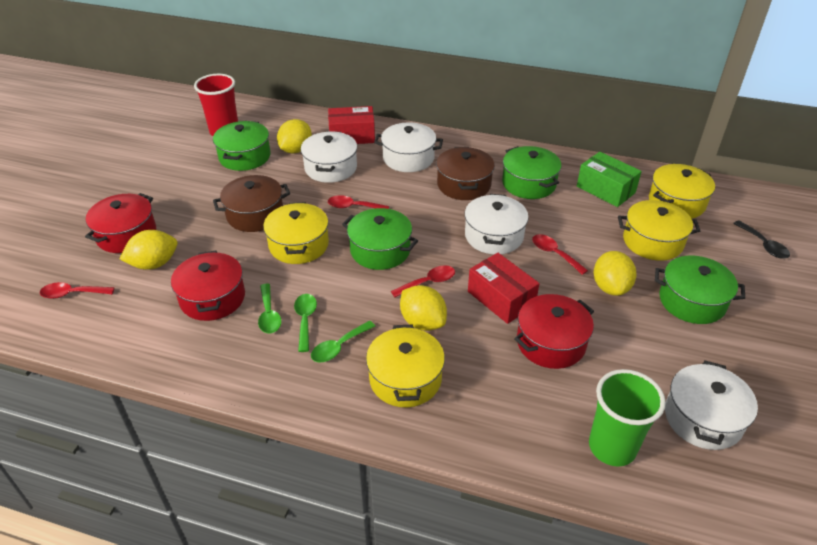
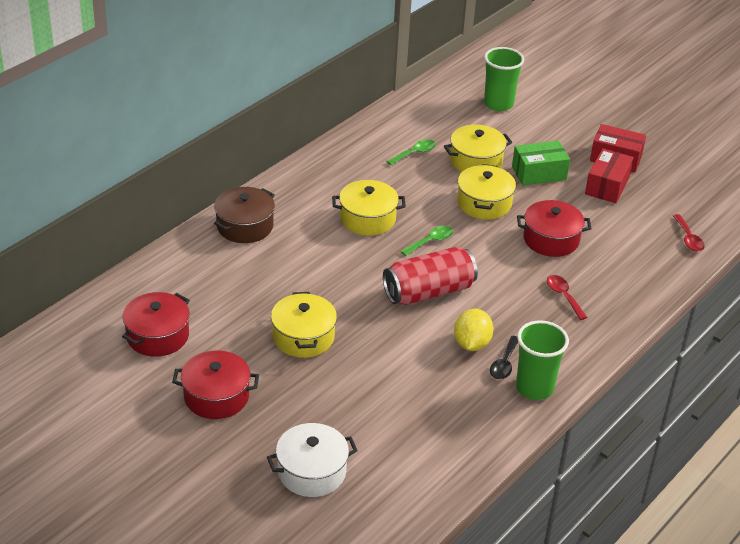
brown pot: 2 -> 1
green cup: 1 -> 2
green pot: 4 -> 0
green spoon: 3 -> 2
red can: 0 -> 1
red cup: 1 -> 0
red spoon: 4 -> 2
white pot: 4 -> 1
yellow lemon: 4 -> 1

